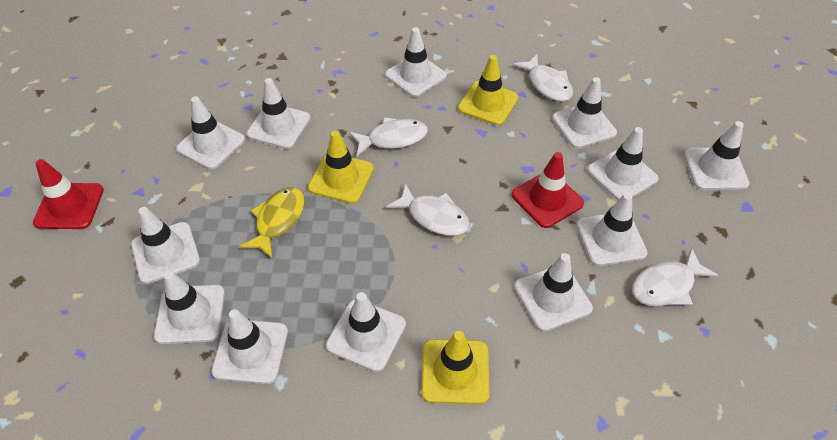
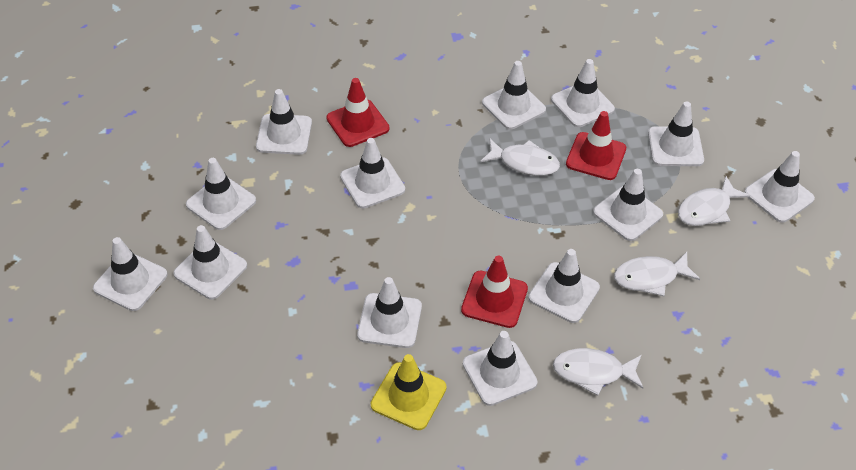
red traffic cone: 2 -> 3
white traffic cone: 12 -> 13
yellow fish: 1 -> 0
yellow traffic cone: 3 -> 1

